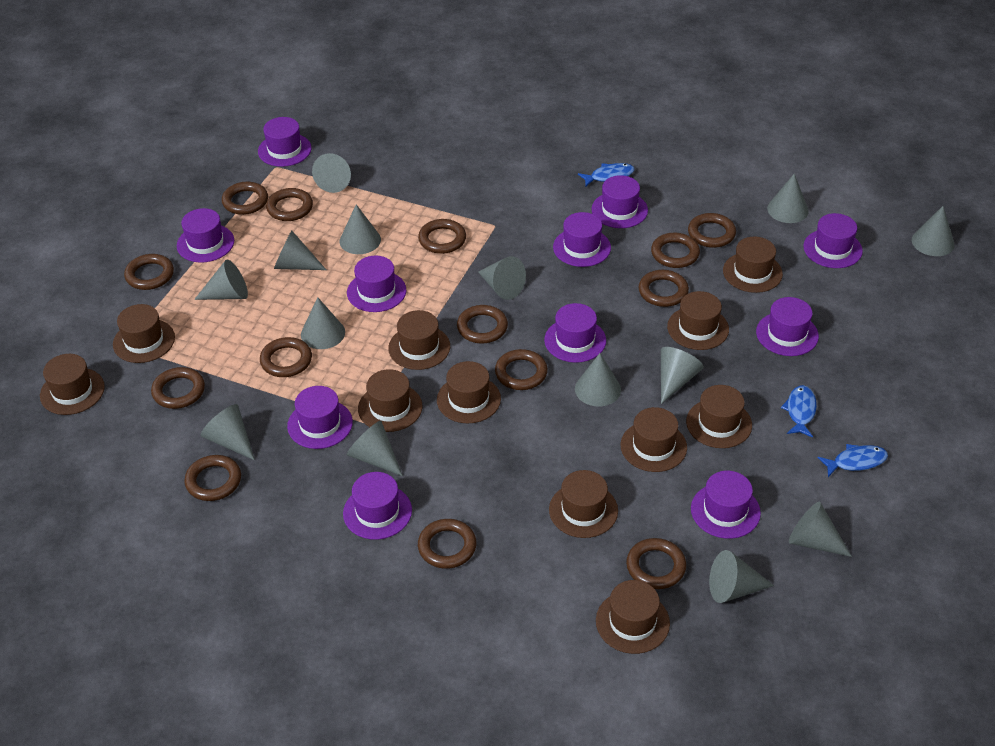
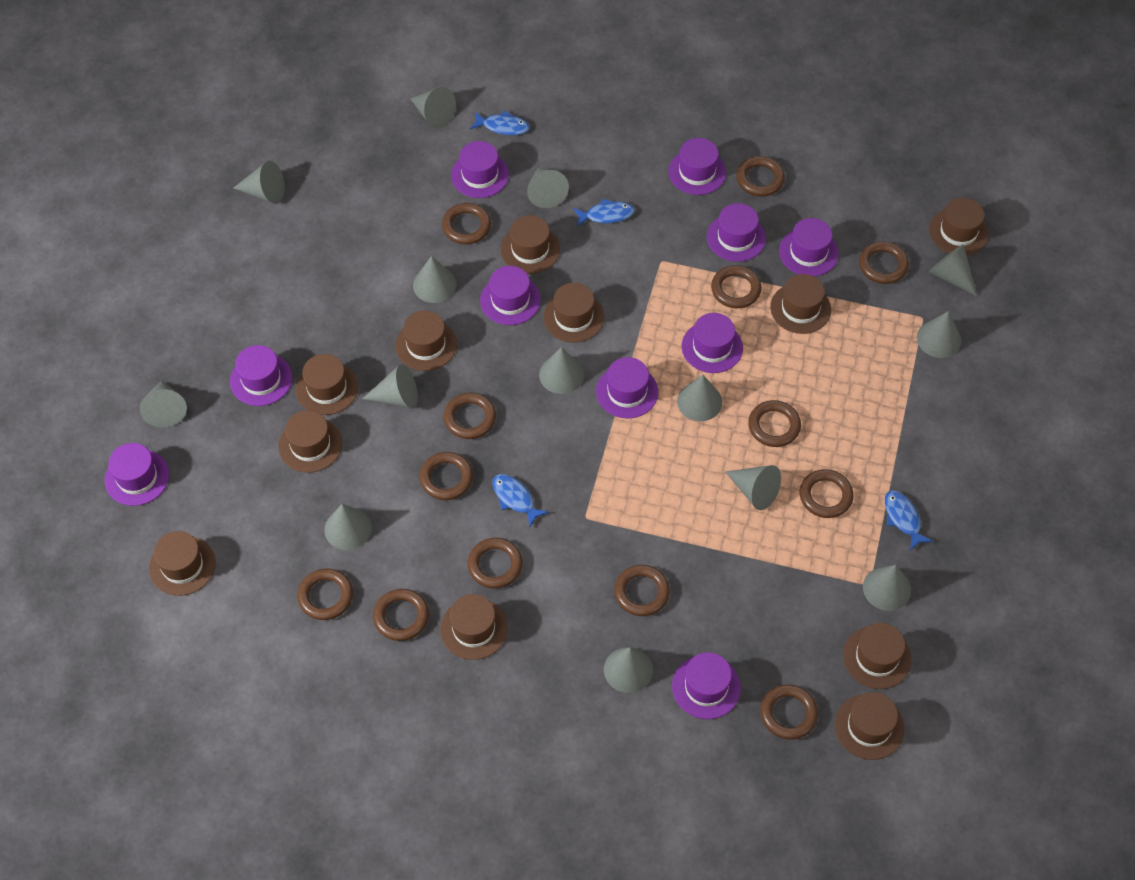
blue fish: 3 -> 4
brown ring: 14 -> 13
purple hat: 11 -> 10

